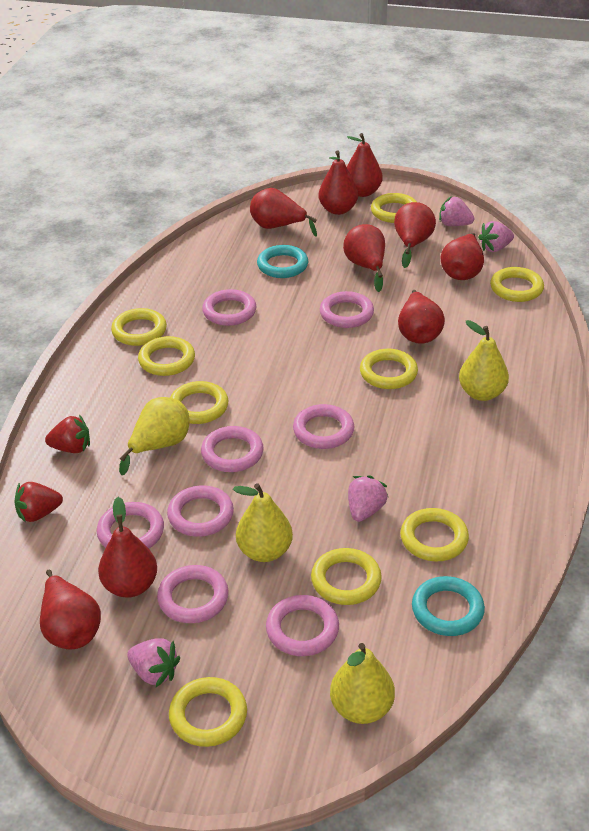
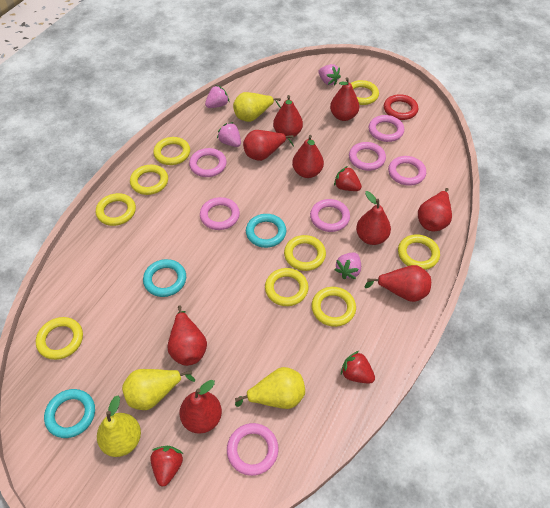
pink ring: 8 -> 7
red ring: 0 -> 1
red strawberry: 2 -> 3
turquoise ring: 2 -> 3

